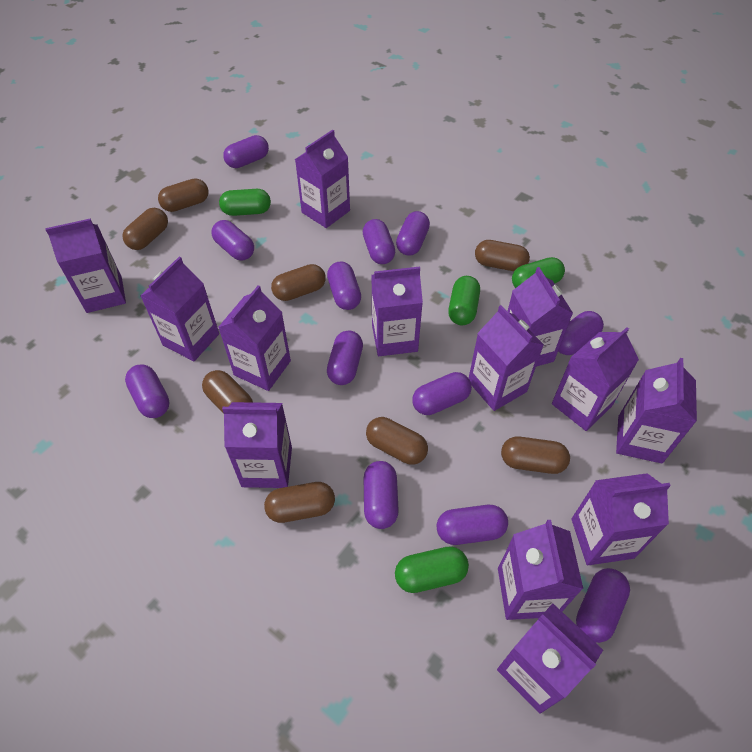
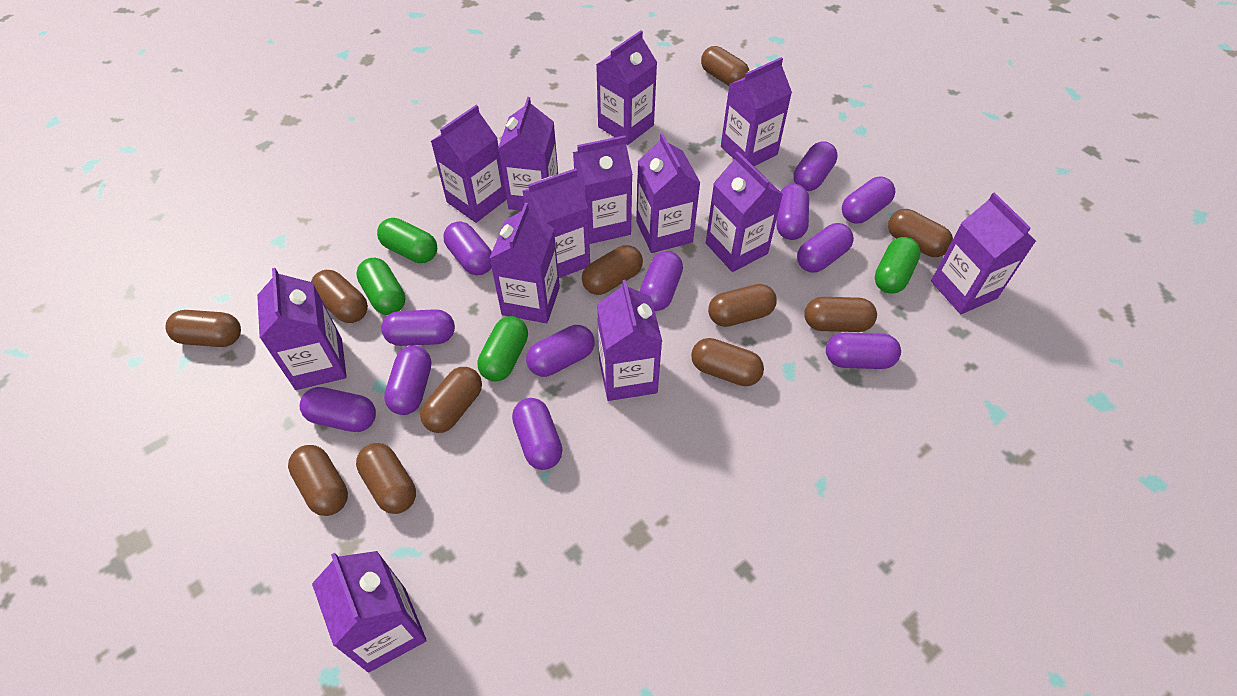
brown capsule: 8 -> 11

